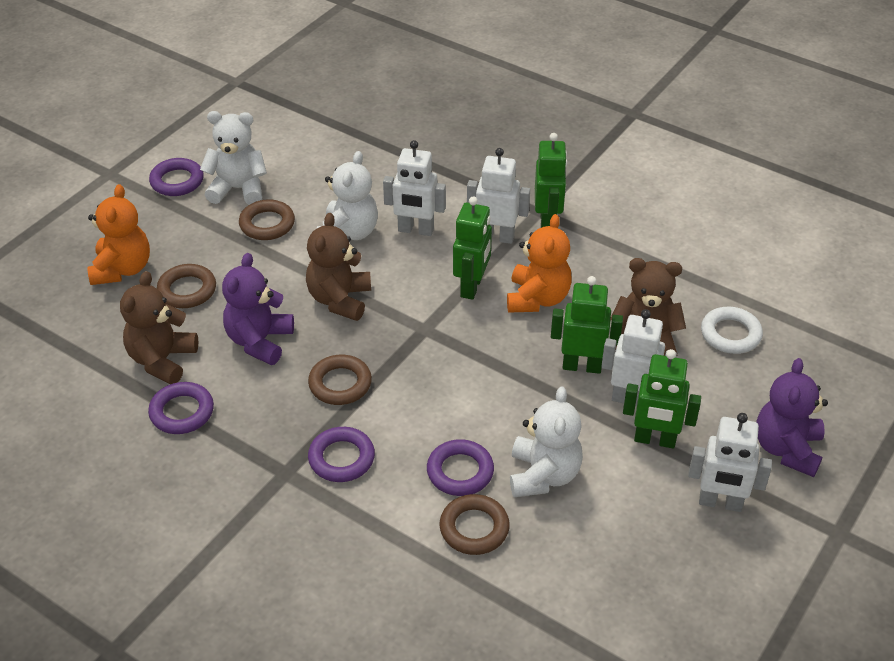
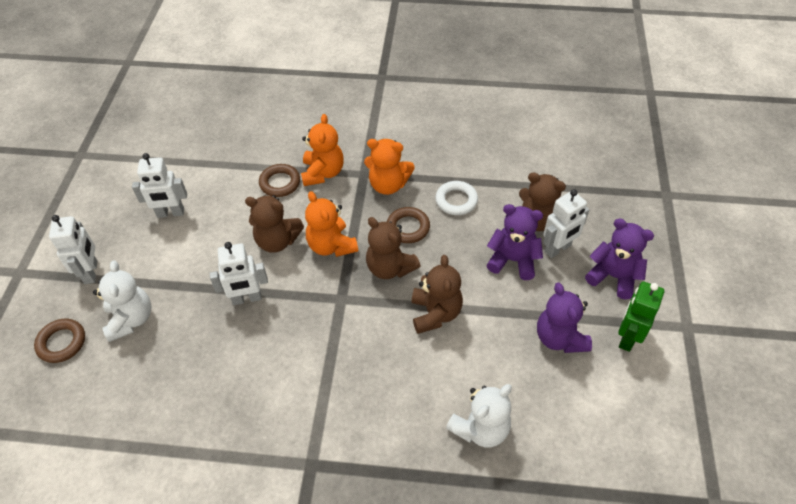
brown ring: 4 -> 3
brown teddy bear: 3 -> 4
green robot: 4 -> 1
orange teddy bear: 2 -> 3
purple ring: 4 -> 0
purple teddy bear: 2 -> 3
white teddy bear: 3 -> 2

